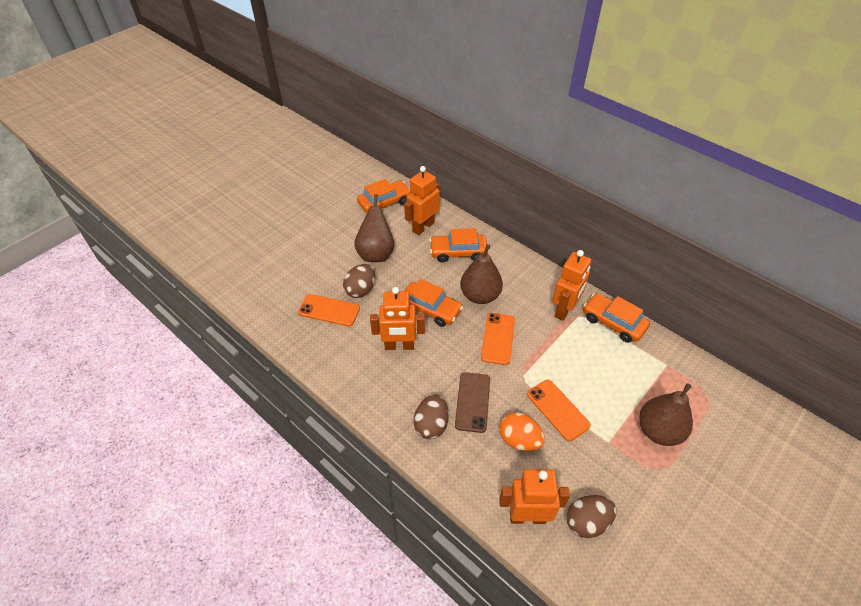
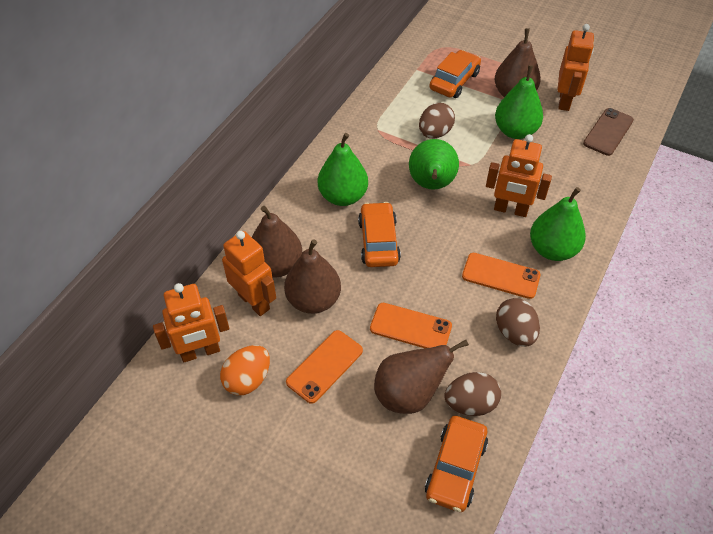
brown pear: 3 -> 4
green pear: 0 -> 4
orange car: 4 -> 3

